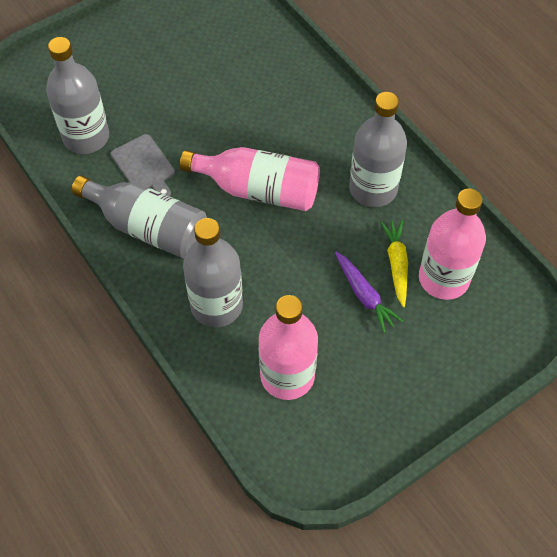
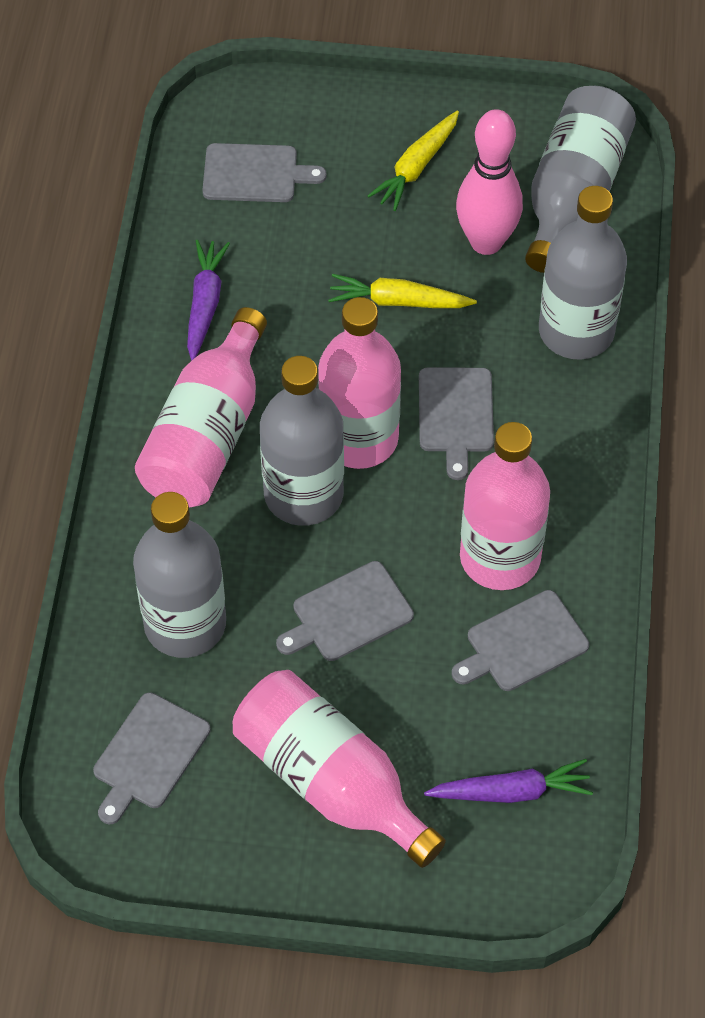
grey cutting board: 1 -> 5
pink bottle: 3 -> 4
pink bowling pin: 0 -> 1
purple carrot: 1 -> 2
yellow carrot: 1 -> 2

